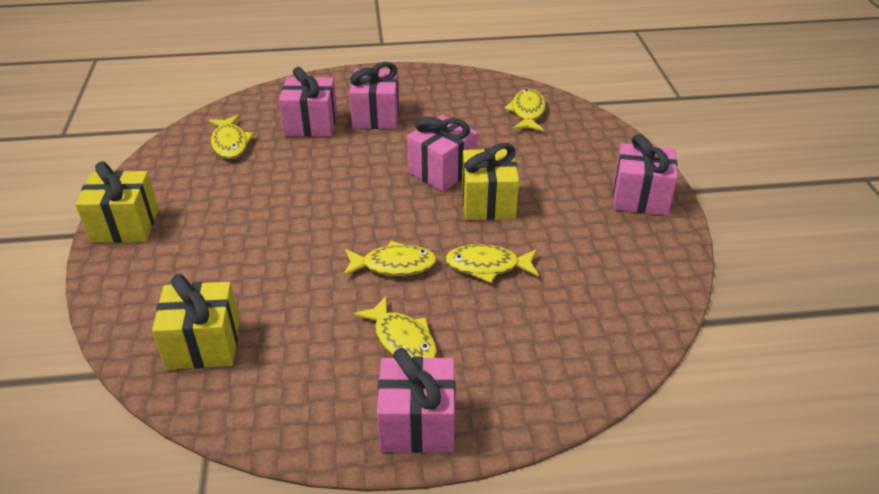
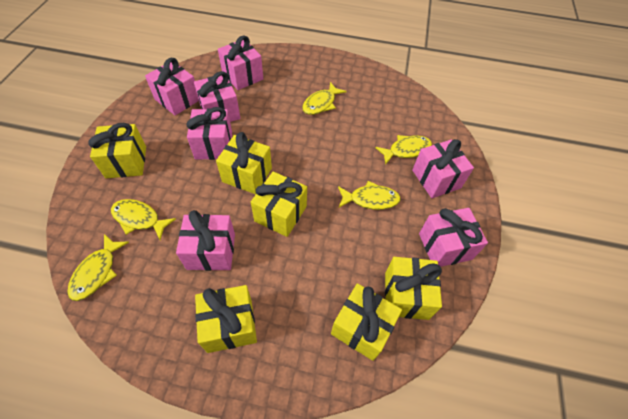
pink gift: 5 -> 7
yellow gift: 3 -> 6

